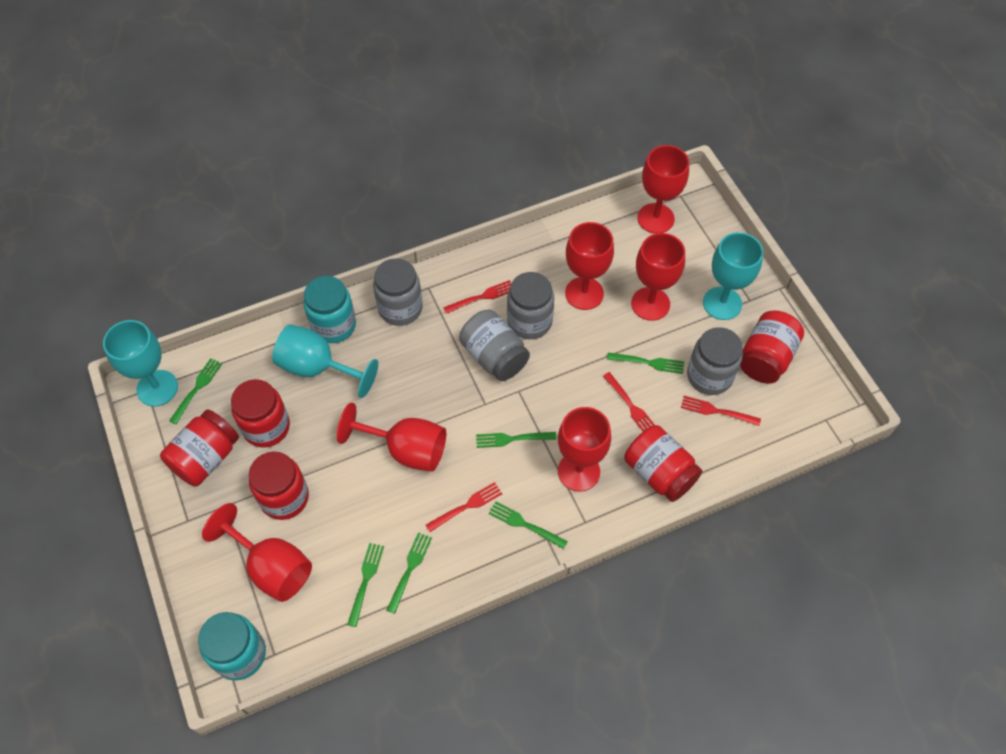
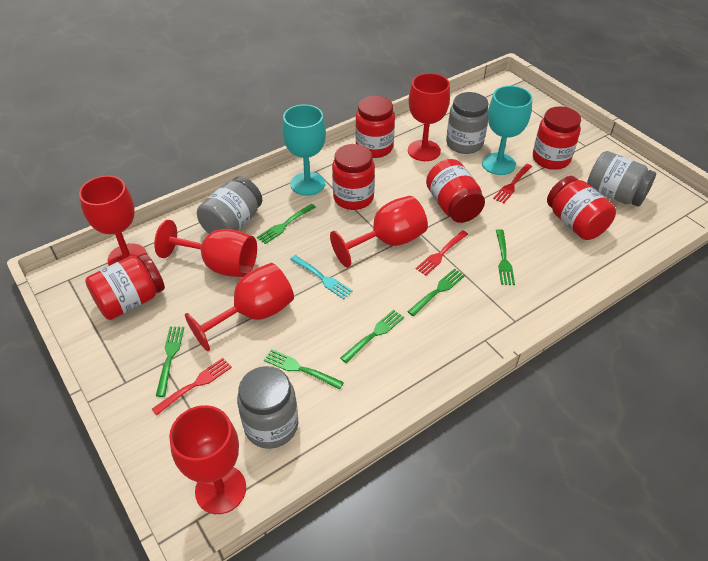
red fork: 4 -> 3
red jar: 5 -> 6
turquoise fork: 0 -> 1
turquoise goblet: 3 -> 2
turquoise jar: 2 -> 0

